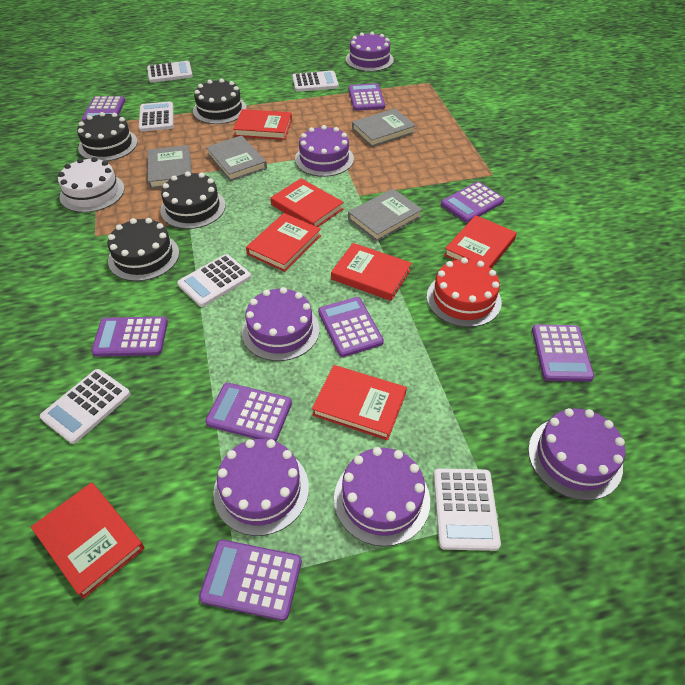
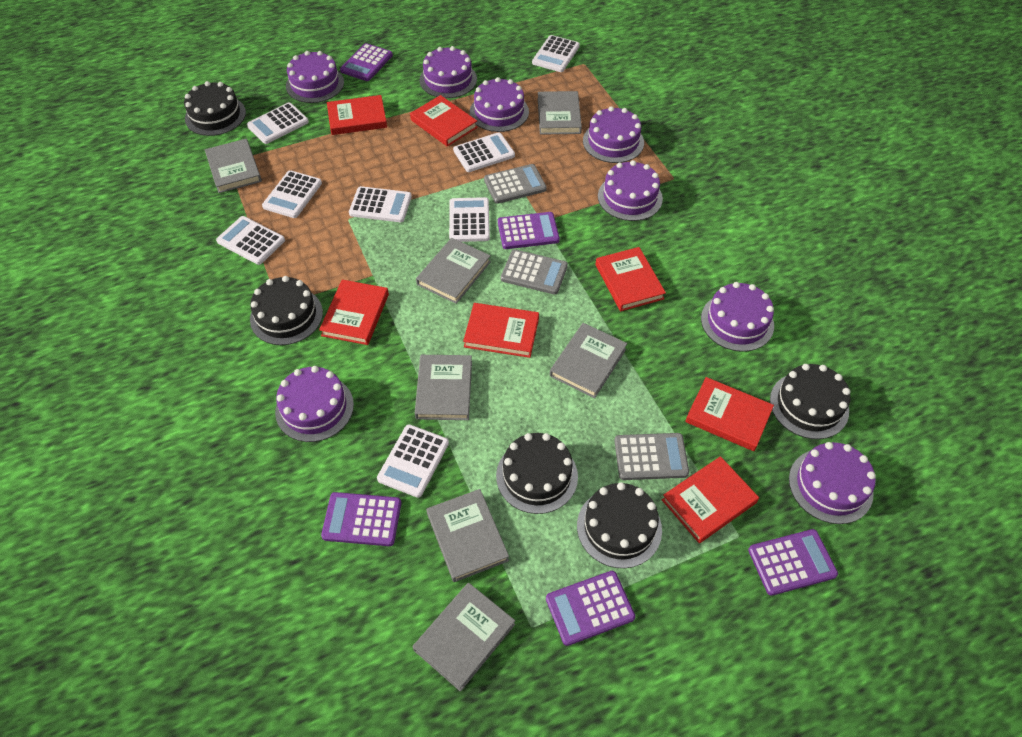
black cake: 4 -> 5
grey book: 4 -> 7
grey calculator: 0 -> 3
purple cake: 6 -> 8
purple calculator: 8 -> 5
red cake: 1 -> 0
white cake: 1 -> 0
white calculator: 6 -> 8

